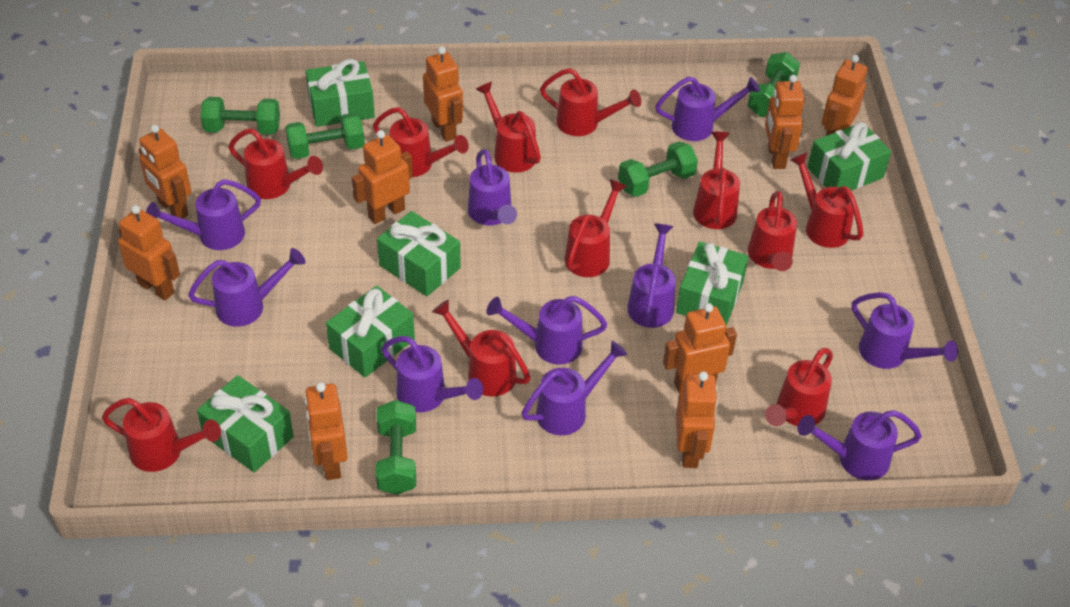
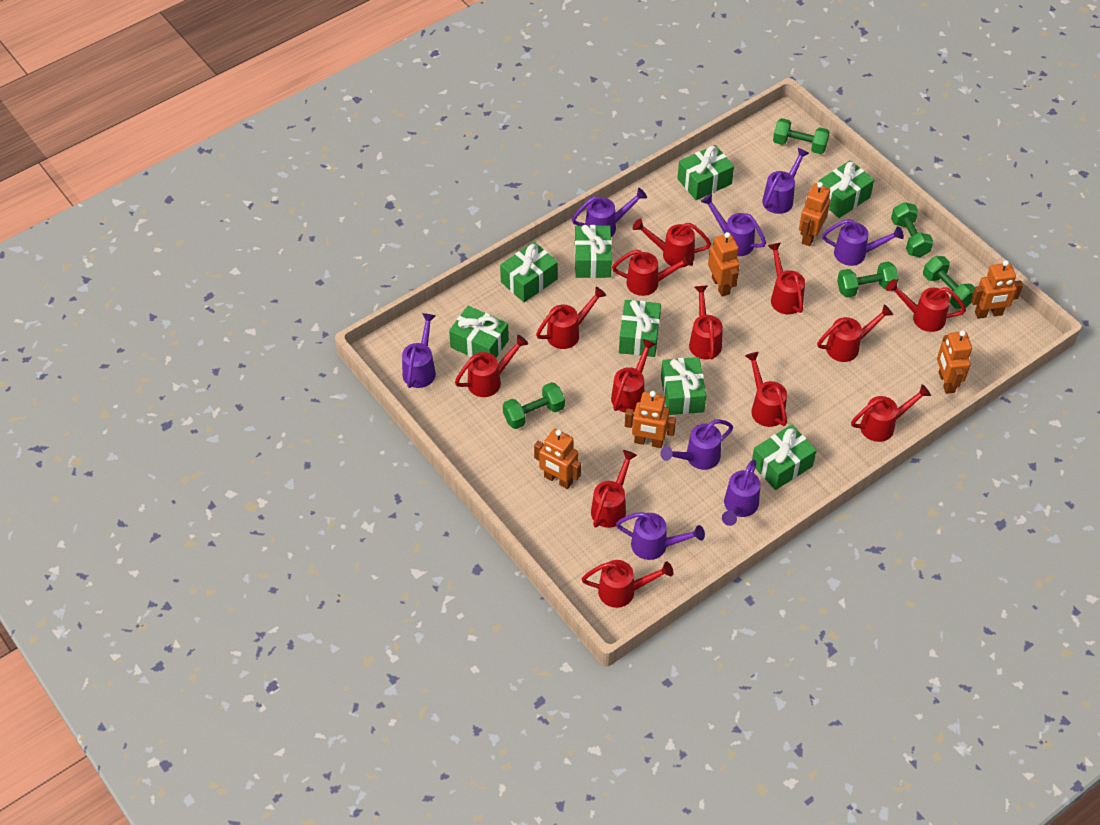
green gift: 6 -> 8
orange robot: 9 -> 6
purple watering can: 10 -> 8
red watering can: 11 -> 13

